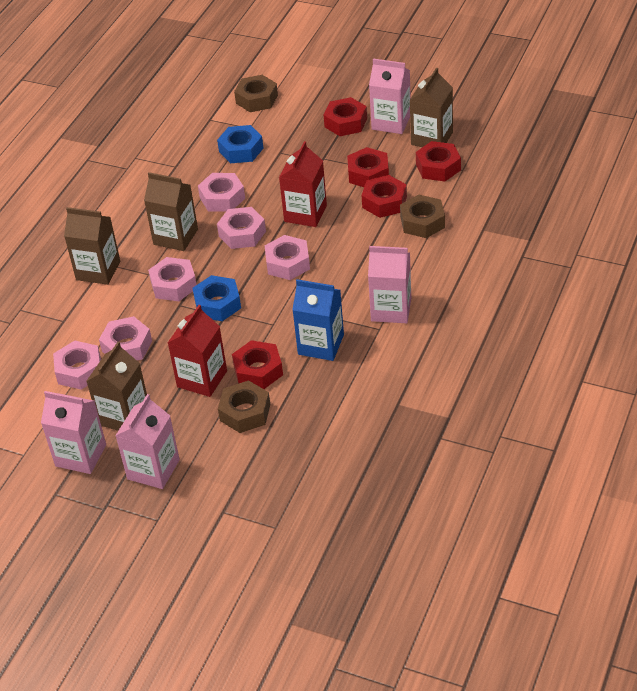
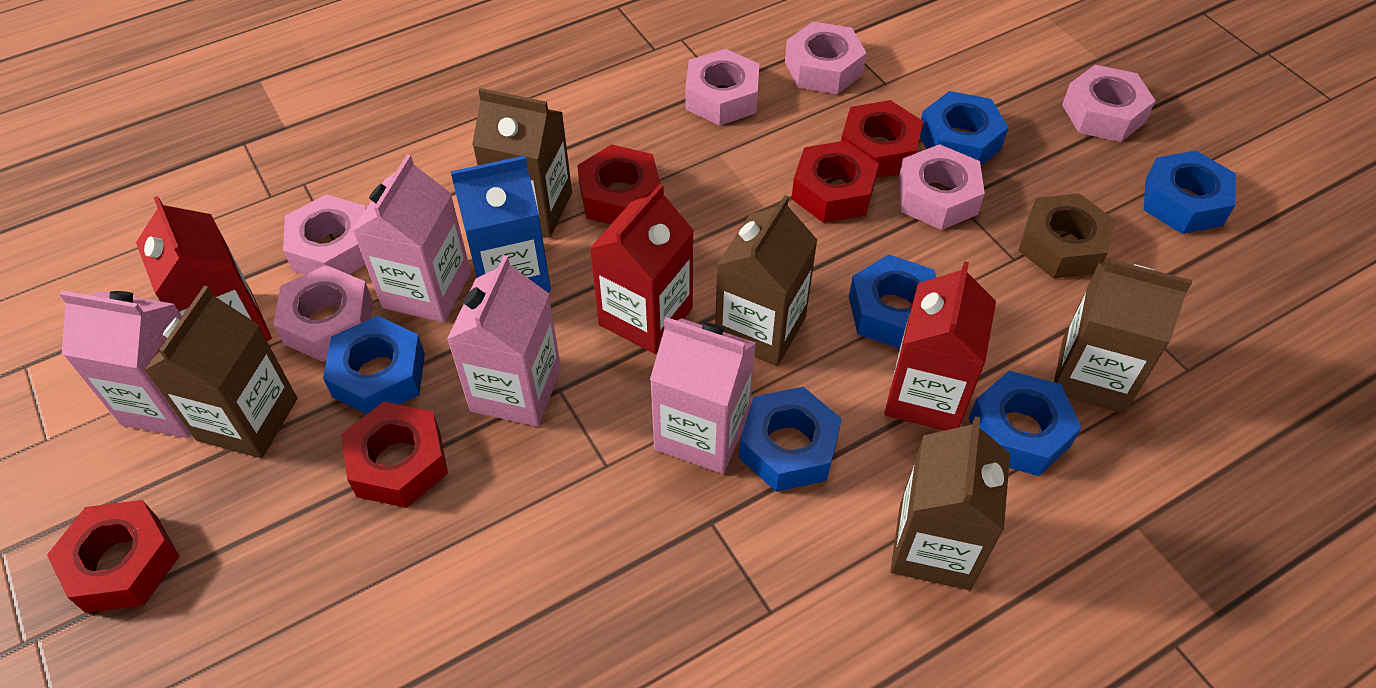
blue nut: 2 -> 6
brown carton: 4 -> 5
brown nut: 3 -> 1
red carton: 2 -> 3

